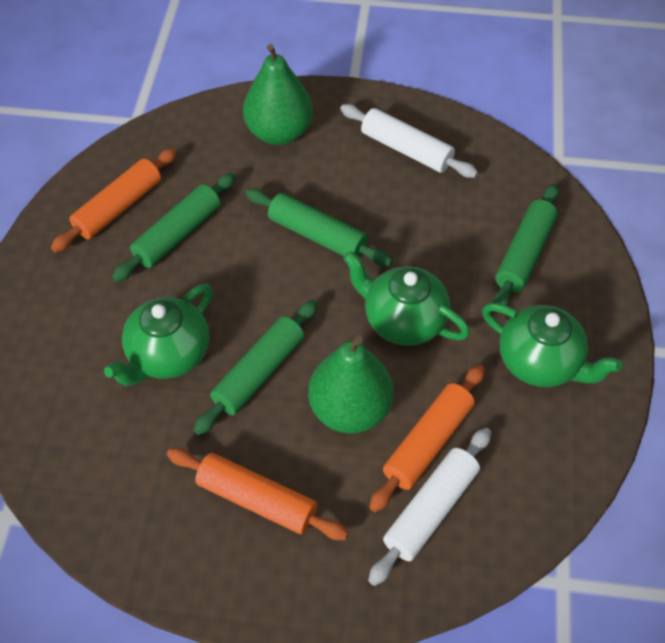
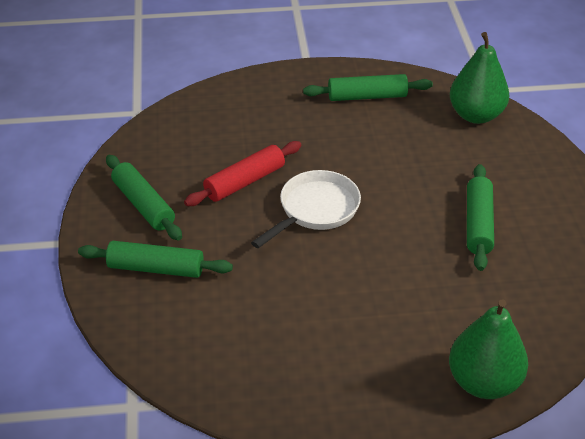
green teapot: 3 -> 0
orange rolling pin: 3 -> 0
red rolling pin: 0 -> 1
white pan: 0 -> 1
white rolling pin: 2 -> 0

